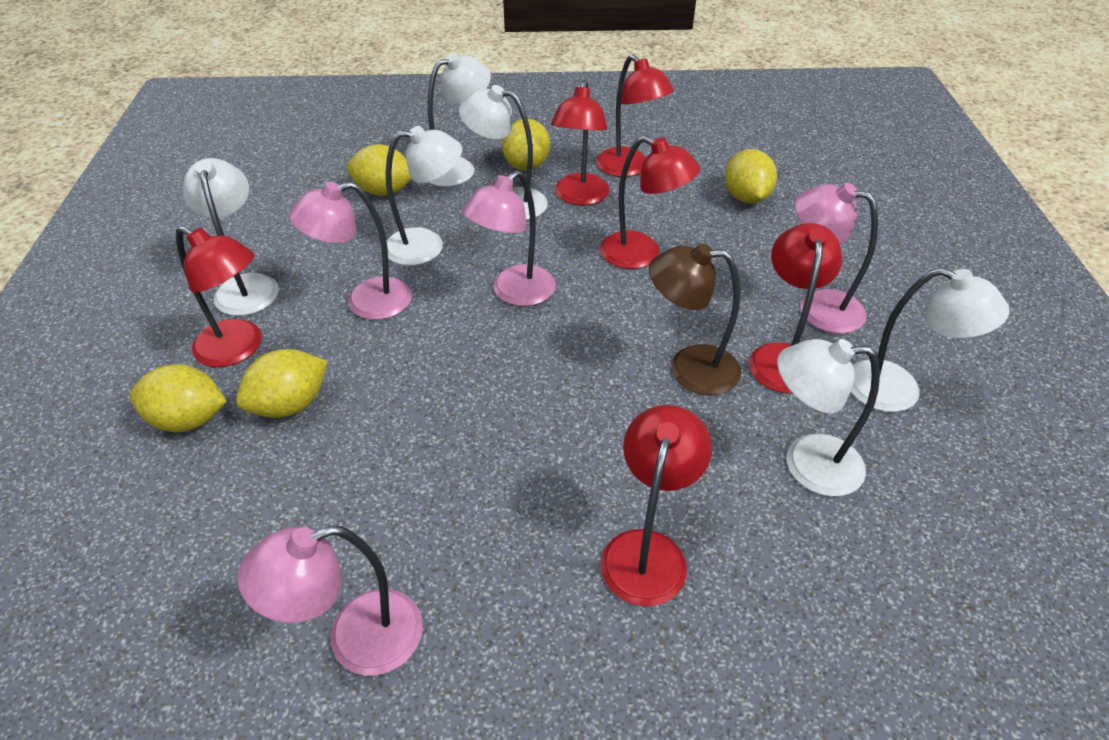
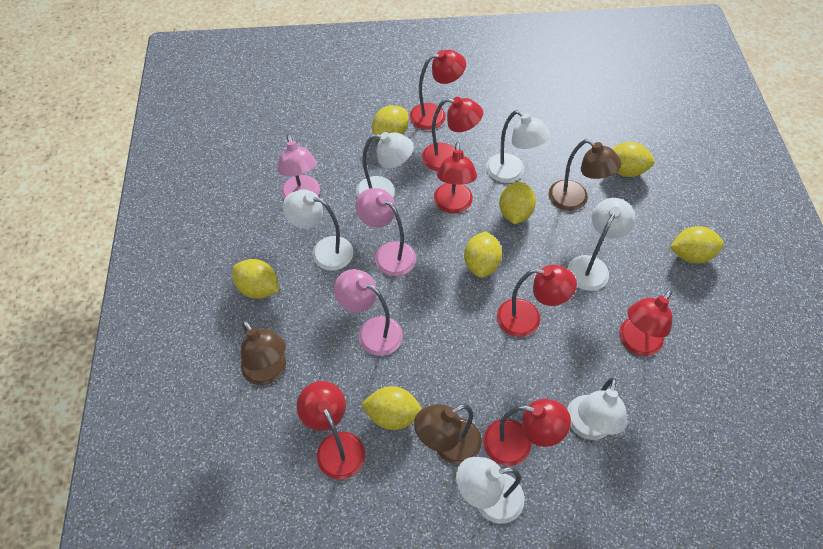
brown lamp: 1 -> 3
pink lamp: 4 -> 3
red lamp: 6 -> 7
yellow lemon: 5 -> 7

